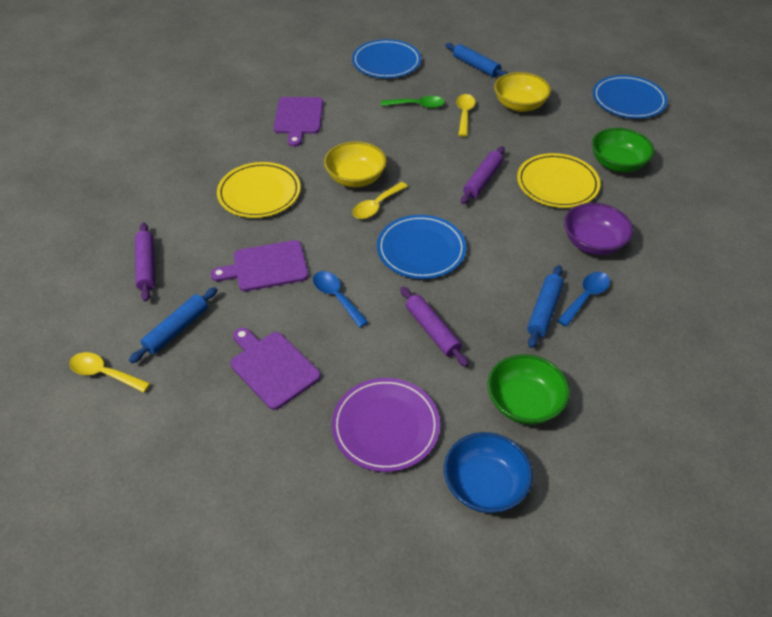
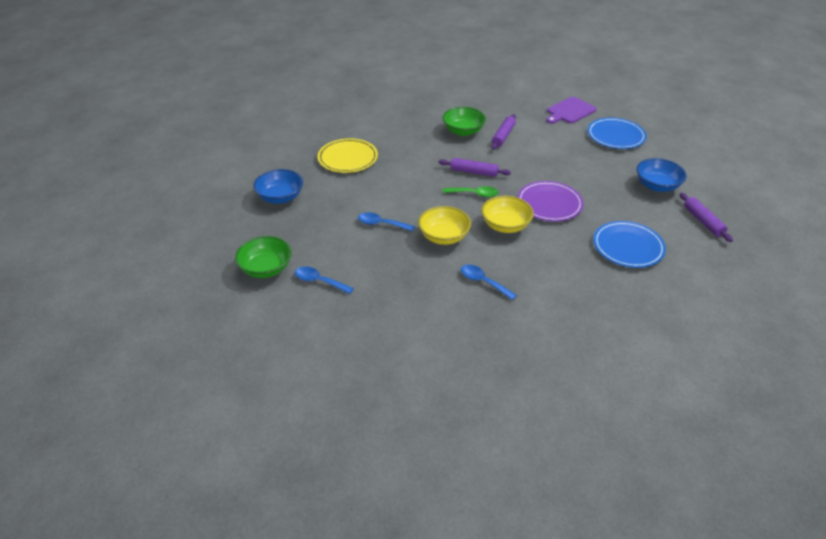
blue bowl: 1 -> 2
blue plate: 3 -> 2
blue rolling pin: 3 -> 0
blue spoon: 2 -> 3
purple bowl: 1 -> 0
purple cutting board: 3 -> 1
yellow plate: 2 -> 1
yellow spoon: 3 -> 0

